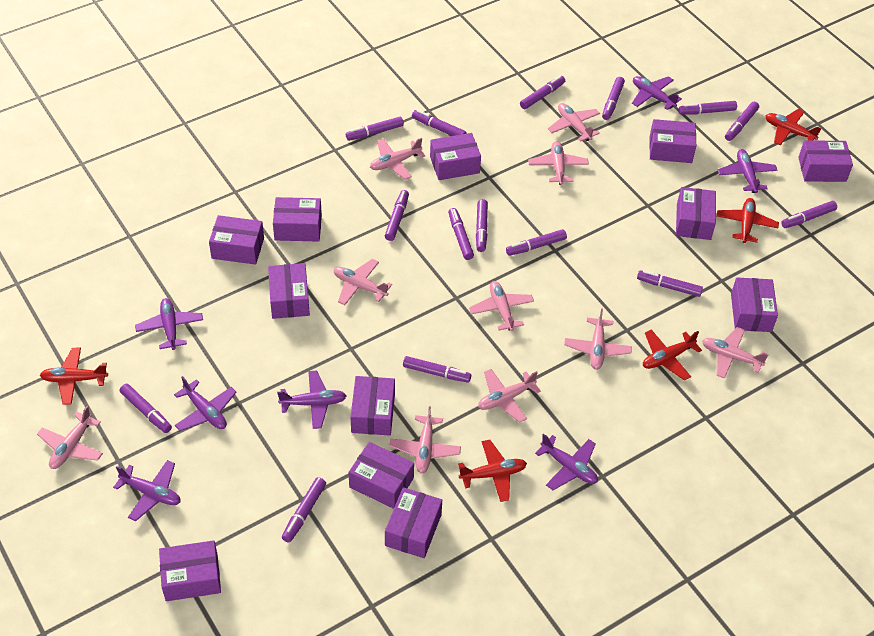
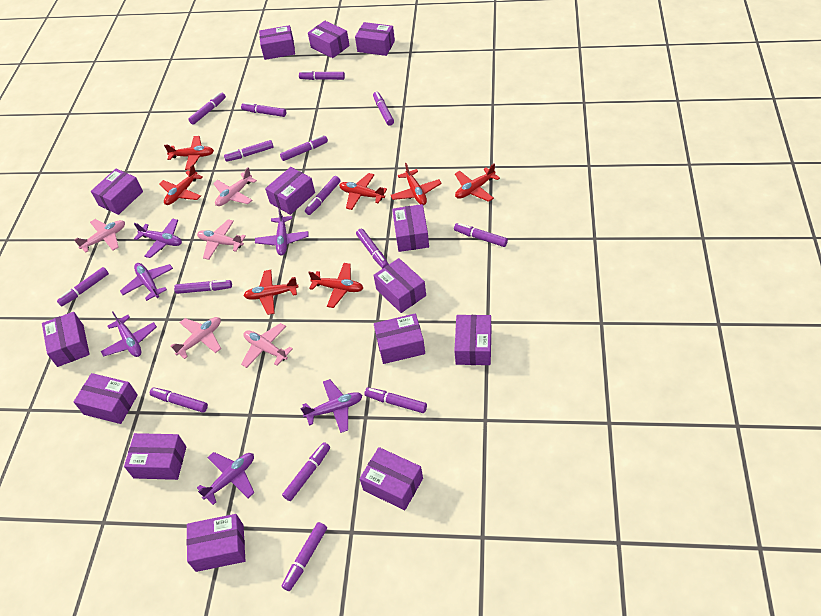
pink plane: 10 -> 5
purple box: 12 -> 14
purple plane: 7 -> 6
red plane: 5 -> 7

